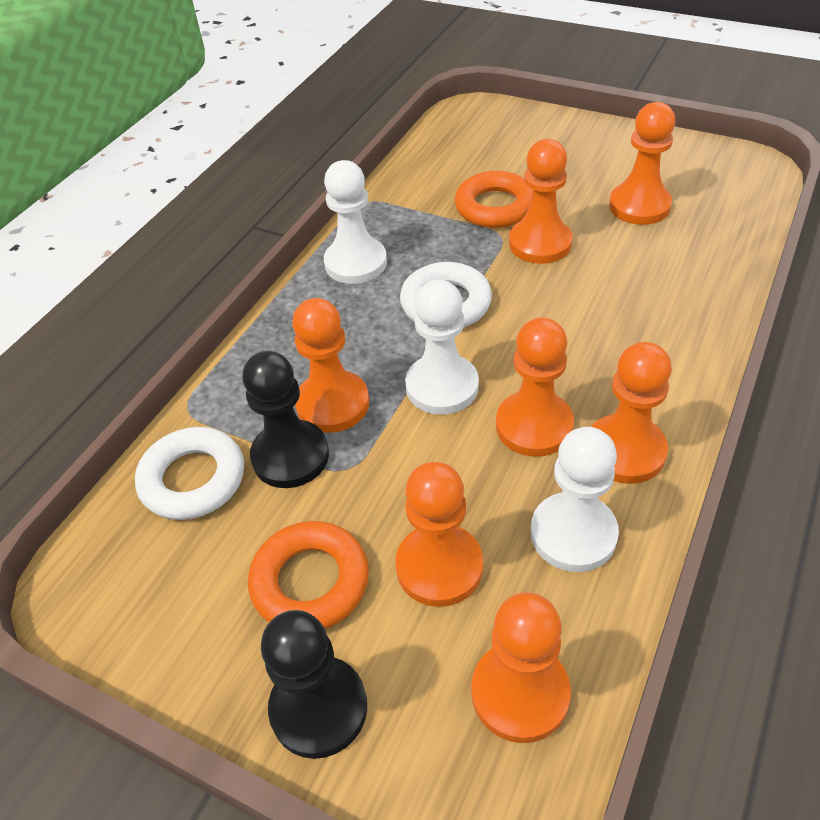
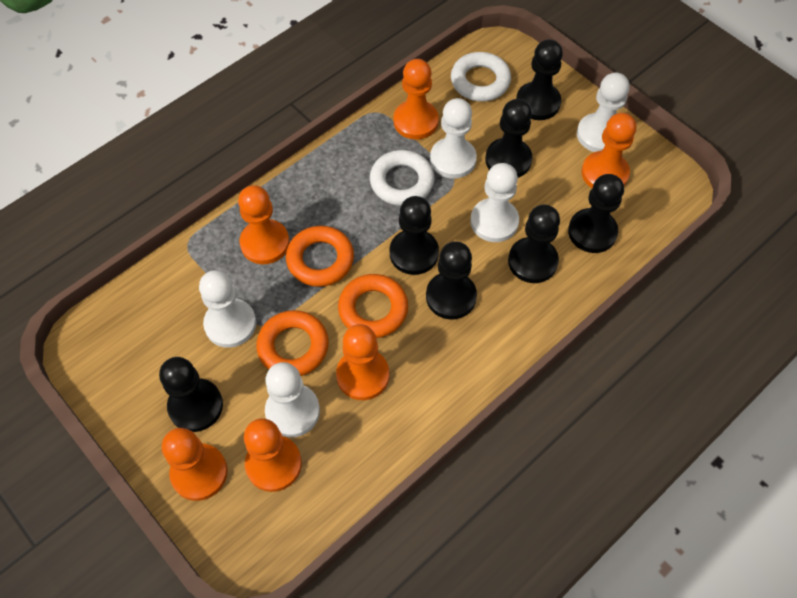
black pawn: 2 -> 7
orange pawn: 7 -> 6
orange ring: 2 -> 3
white pawn: 3 -> 5

